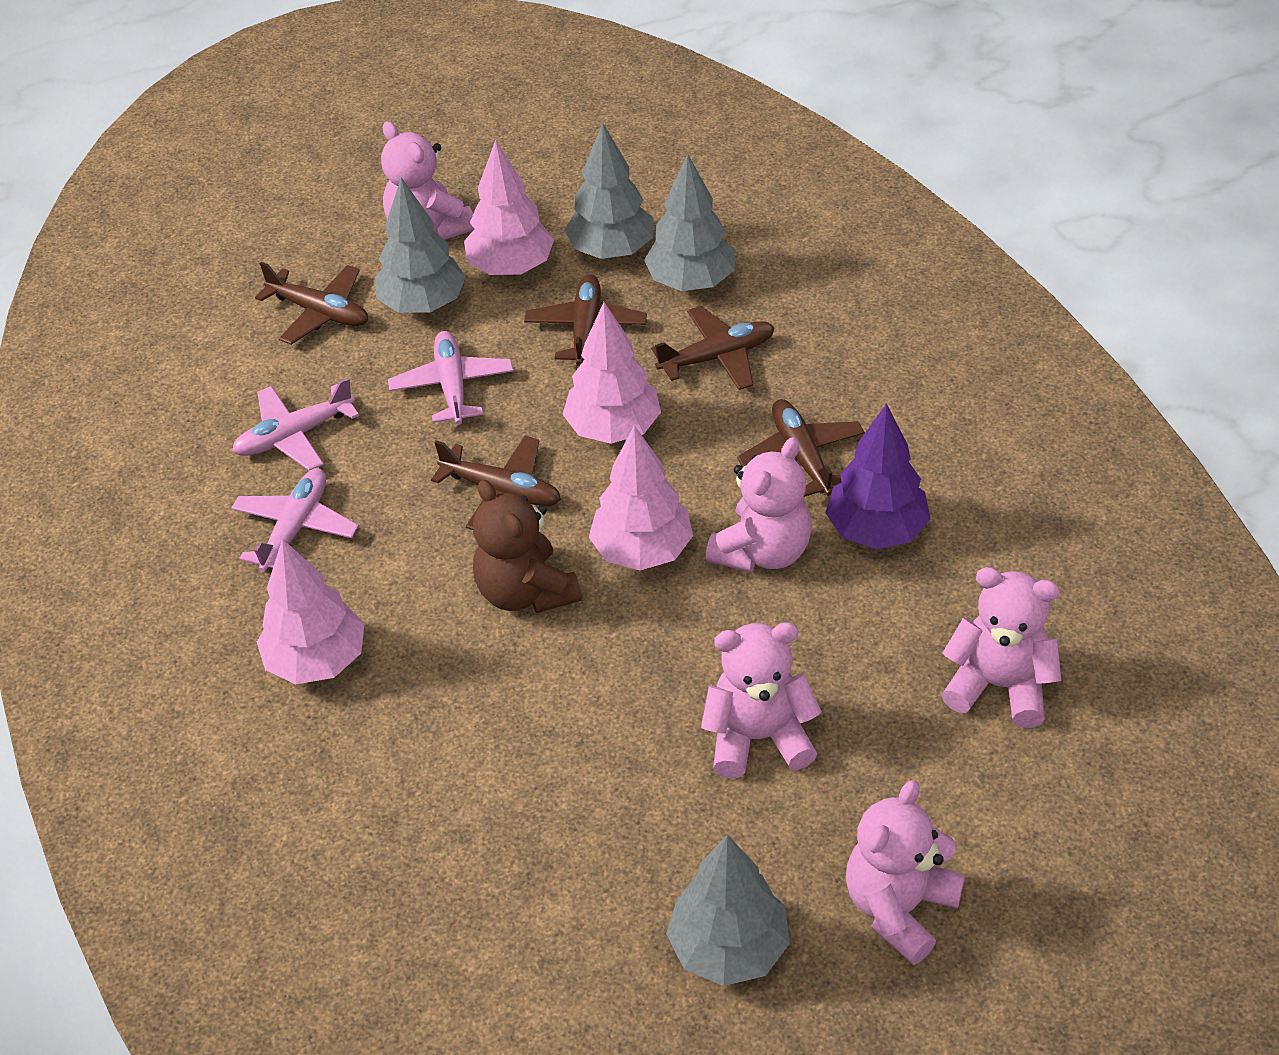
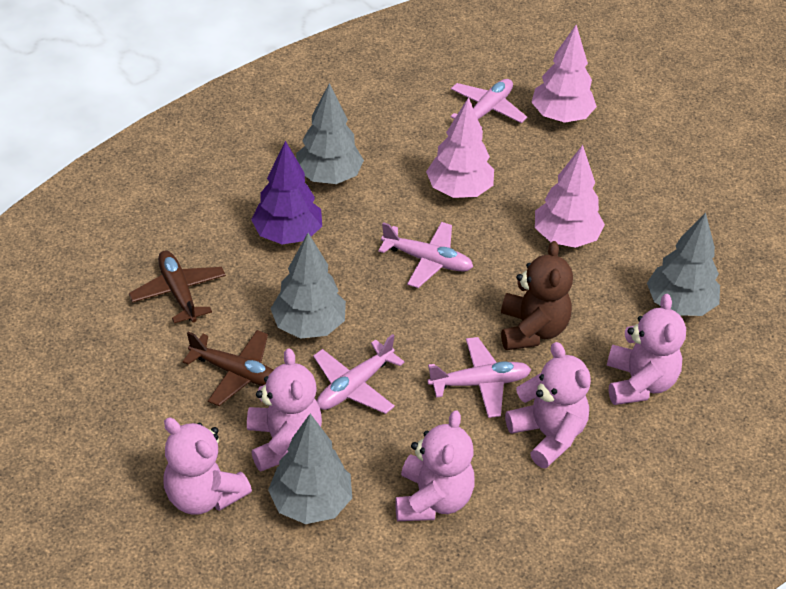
brown plane: 5 -> 2
pink plane: 3 -> 4
pink tree: 4 -> 3

